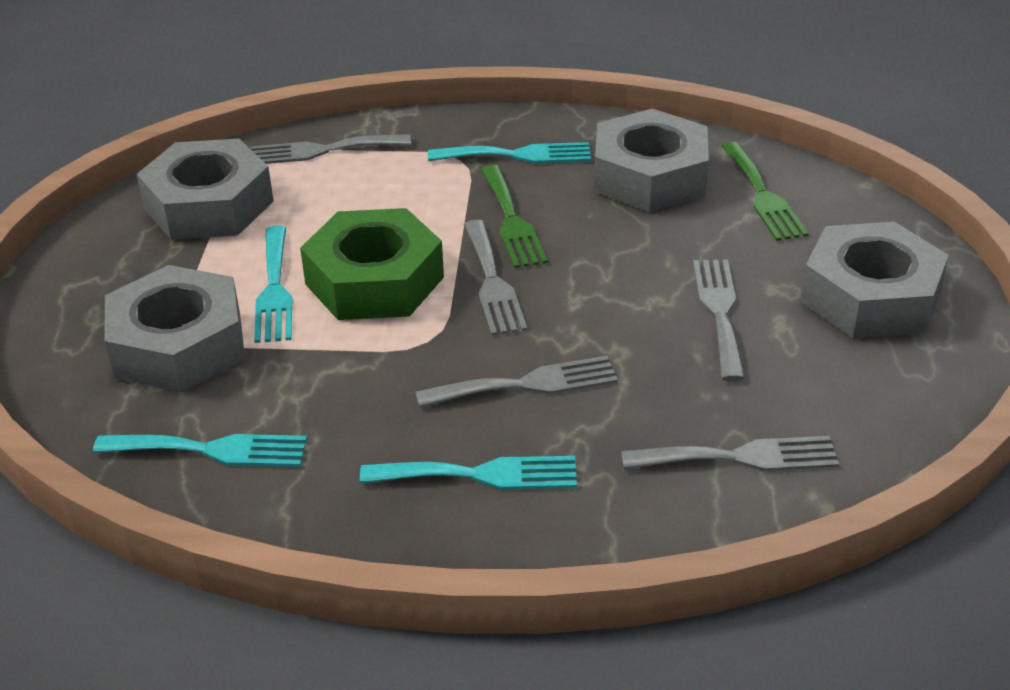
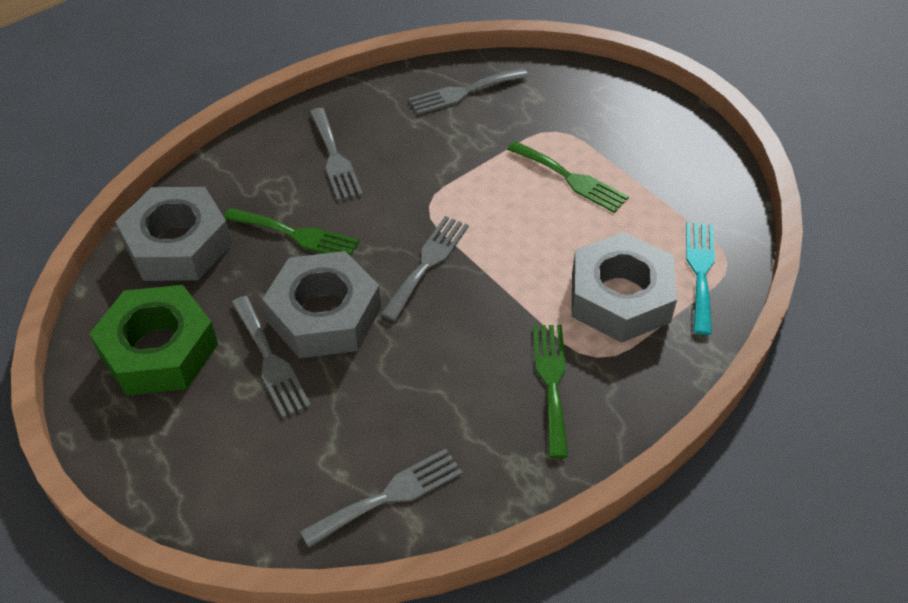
green fork: 2 -> 3
grey nut: 4 -> 3
turquoise fork: 4 -> 1

